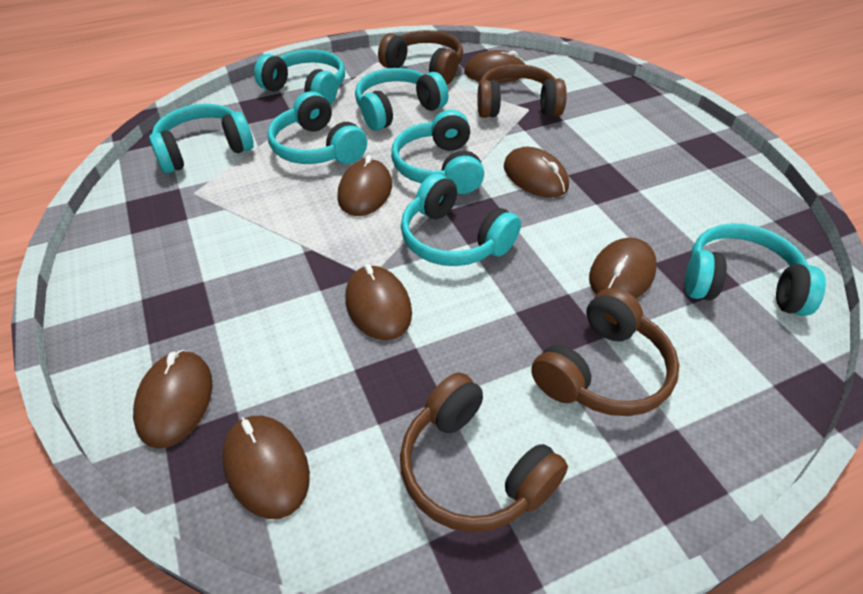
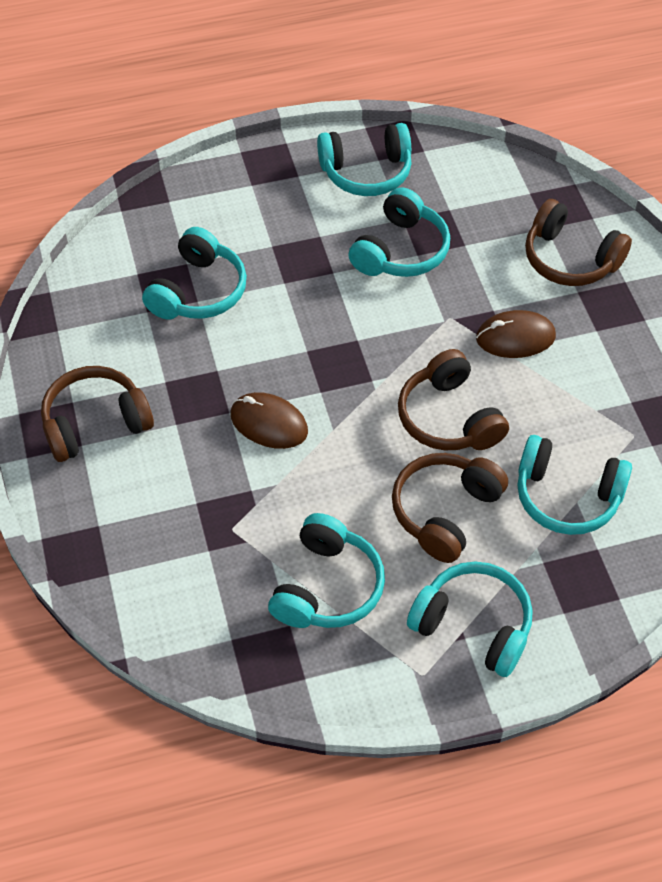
brown mouse: 7 -> 2
turquoise headphones: 7 -> 6

